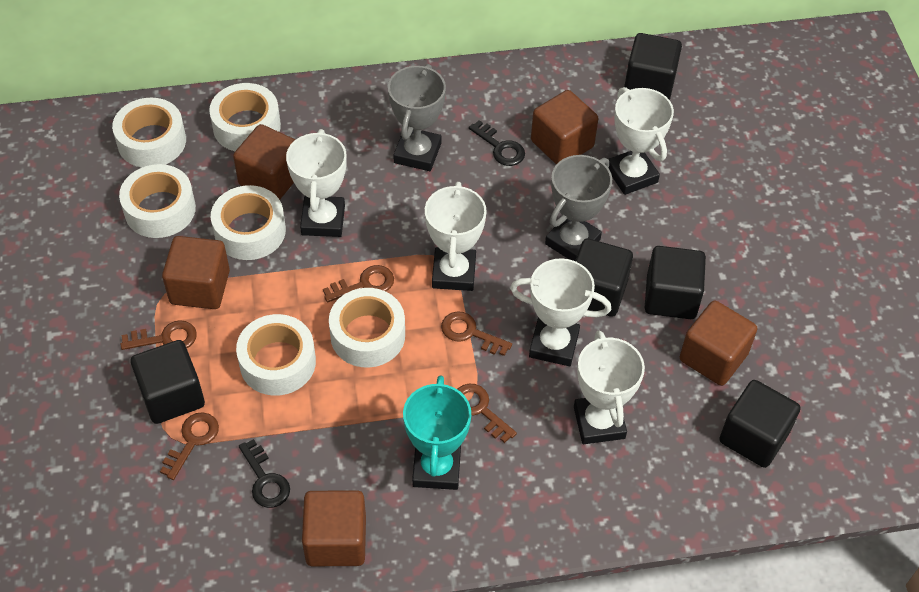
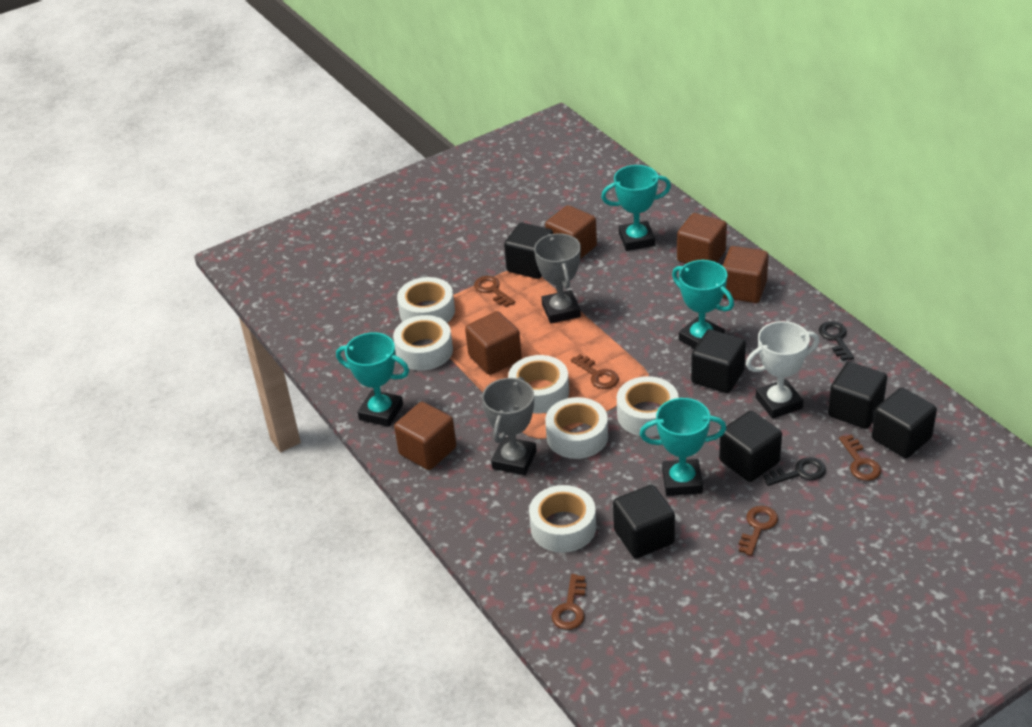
black cube: 5 -> 6
turquoise trophy: 1 -> 4
white trophy: 5 -> 1

